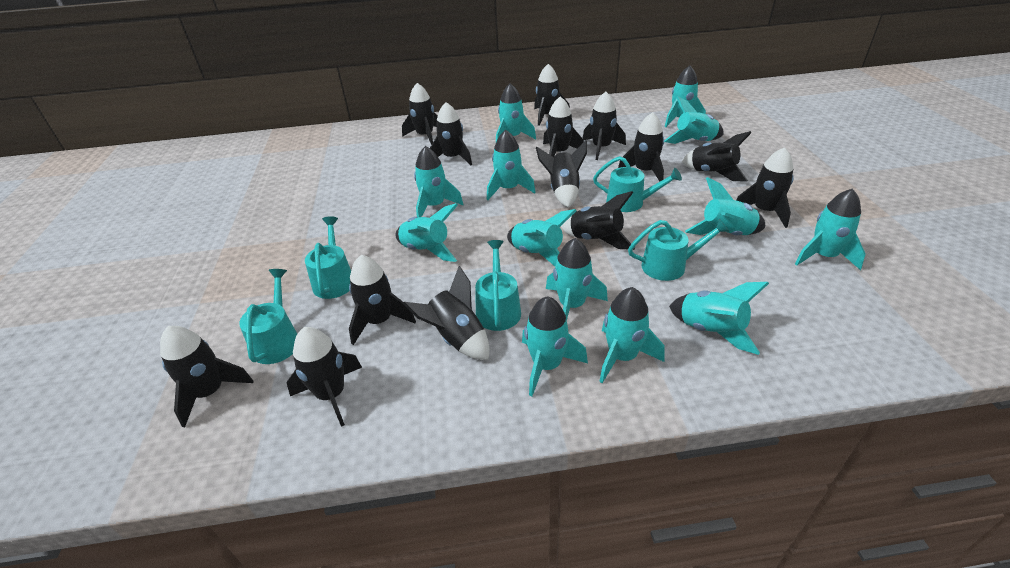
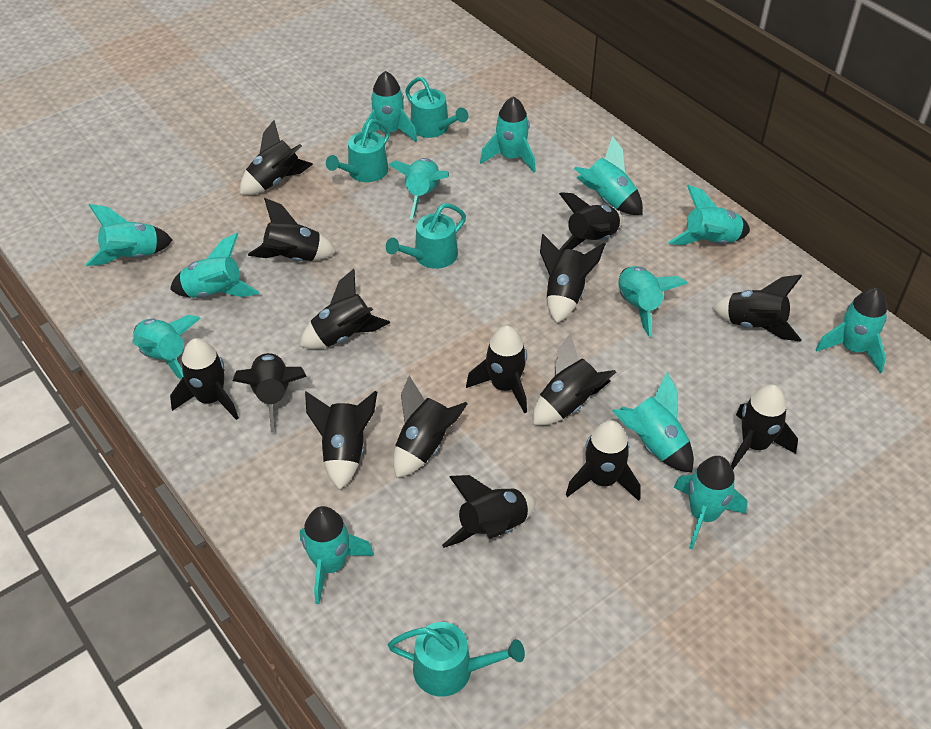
black rocket: 14 -> 15
turquoise watering can: 5 -> 4

